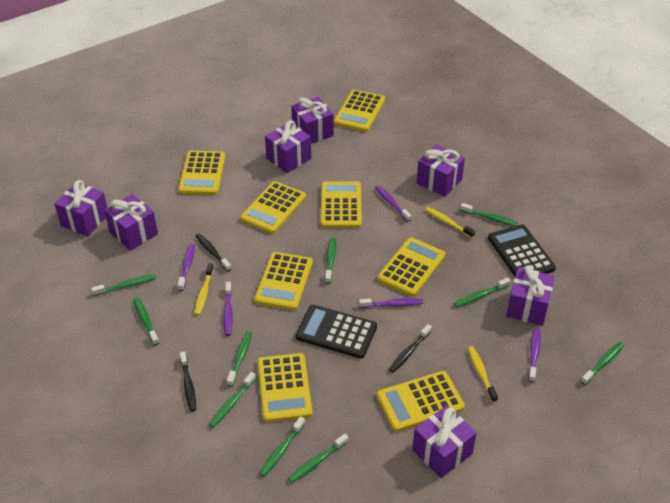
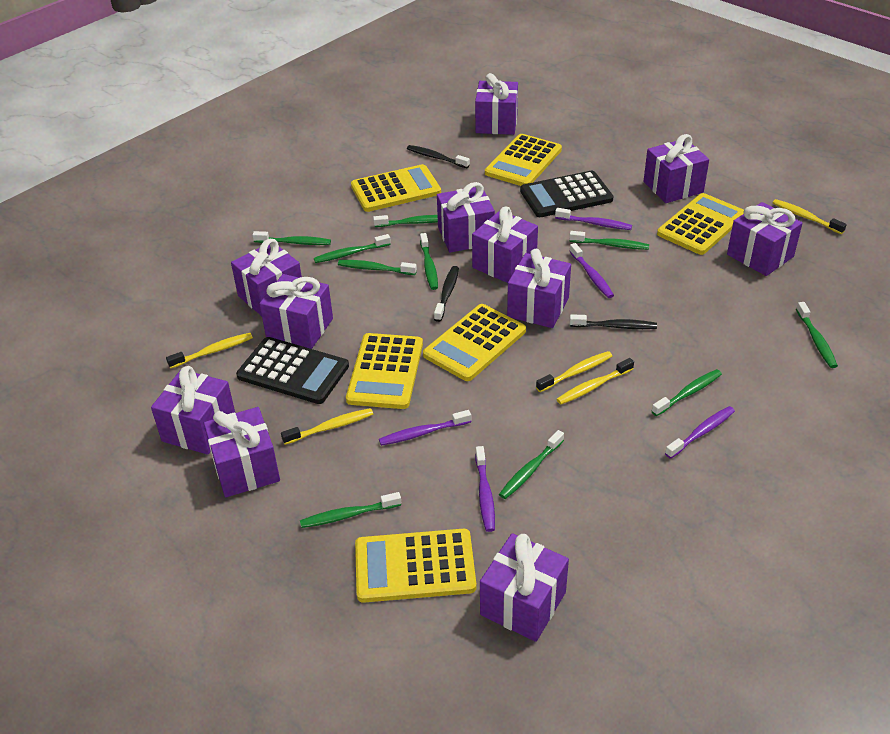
purple gift: 7 -> 11
yellow calculator: 8 -> 6
yellow toothbrush: 3 -> 5

